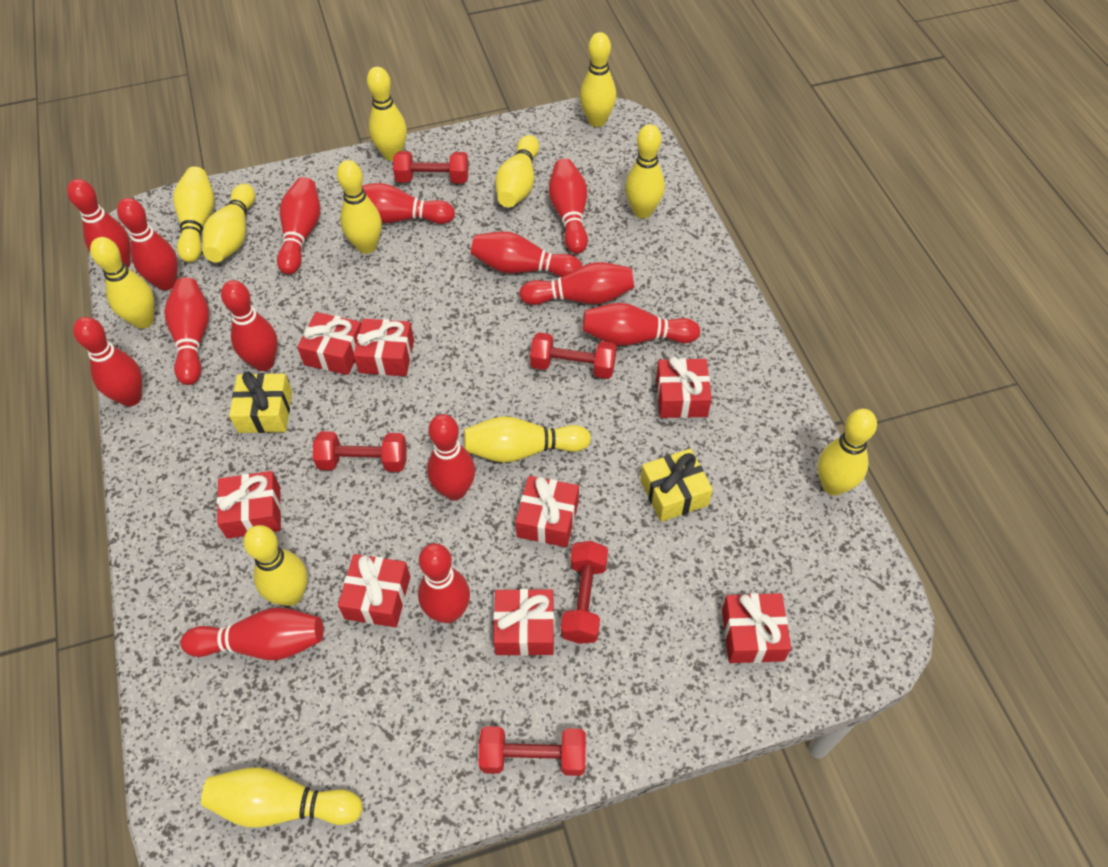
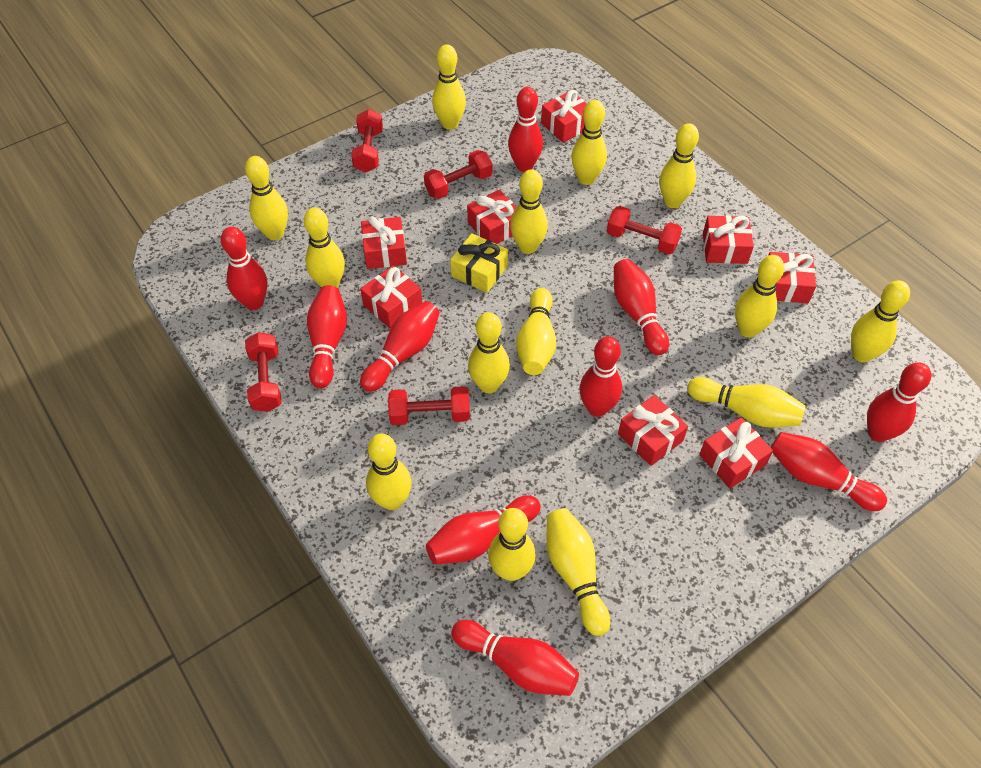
red bowling pin: 14 -> 10
yellow bowling pin: 12 -> 14
yellow gift: 2 -> 1

